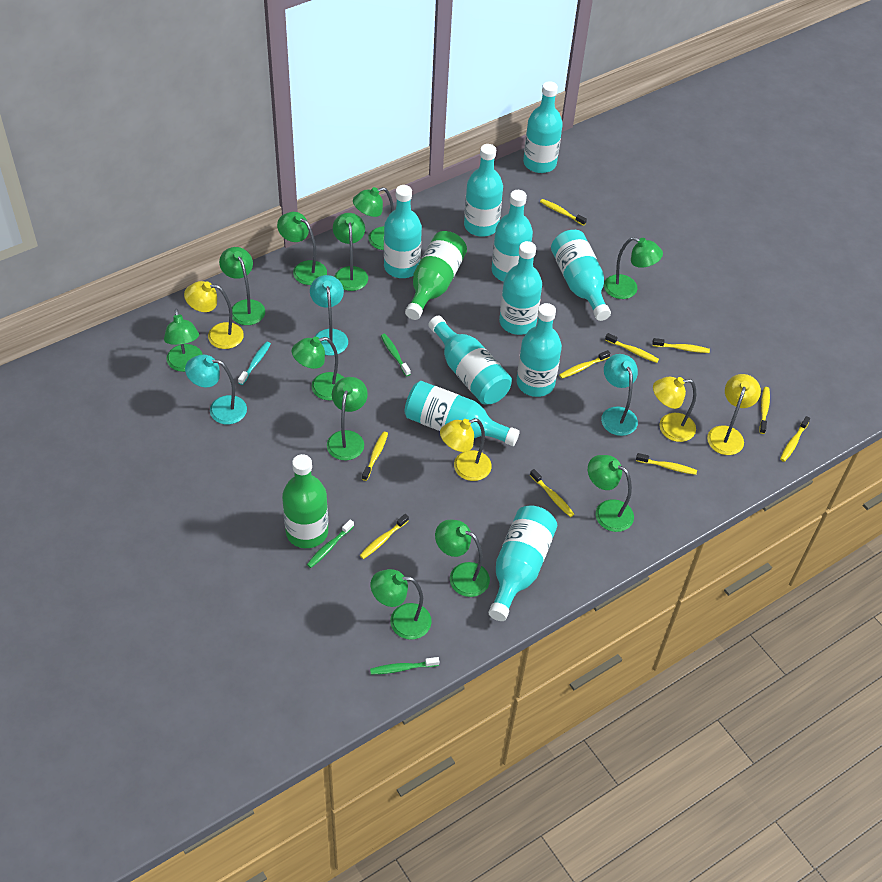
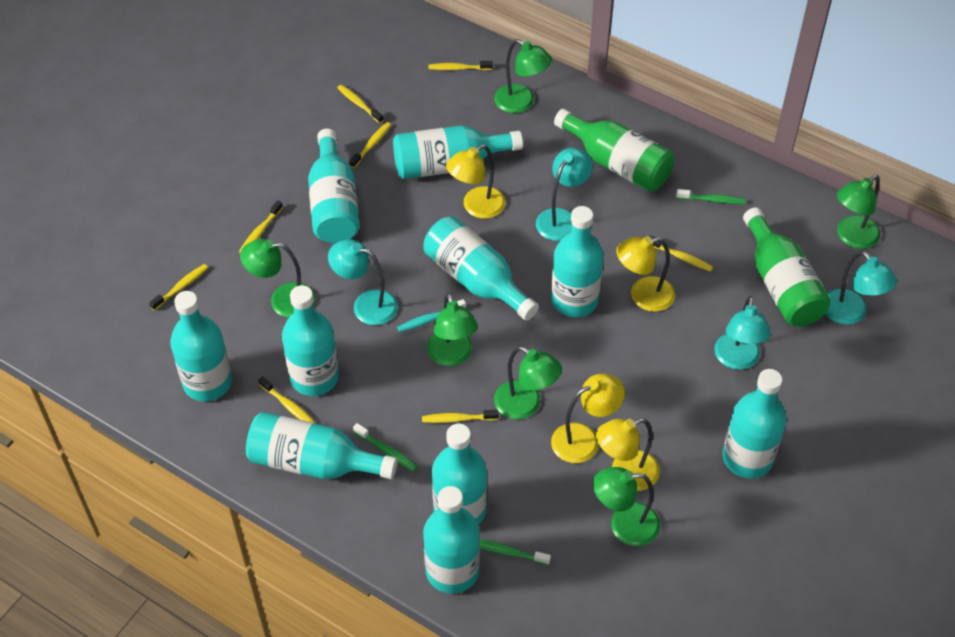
green lamp: 11 -> 6
turquoise lamp: 3 -> 4
yellow toothbrush: 10 -> 8

